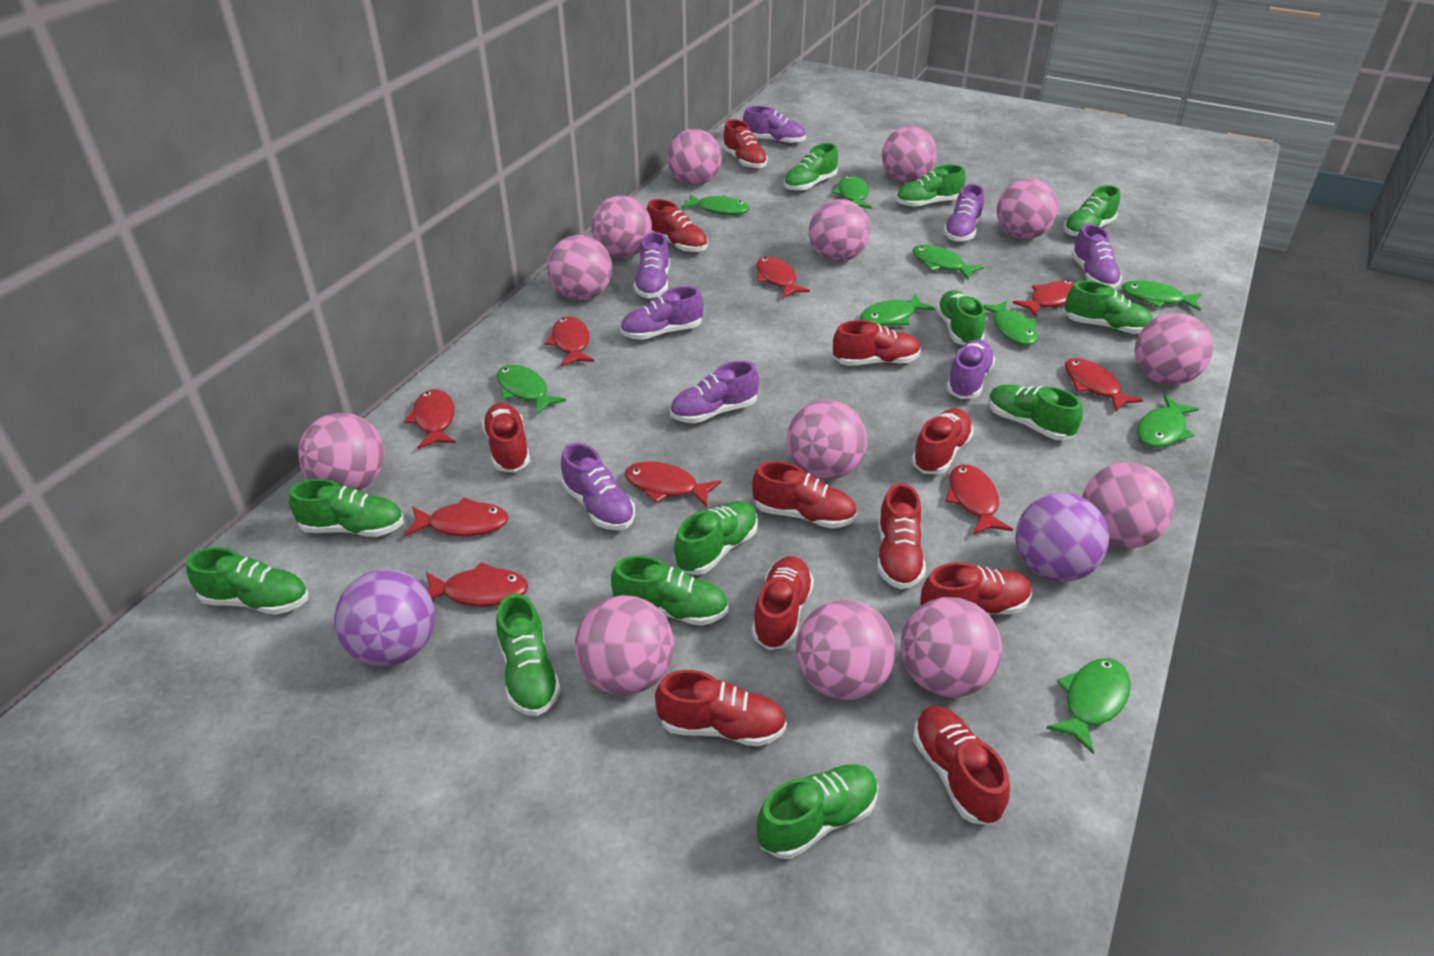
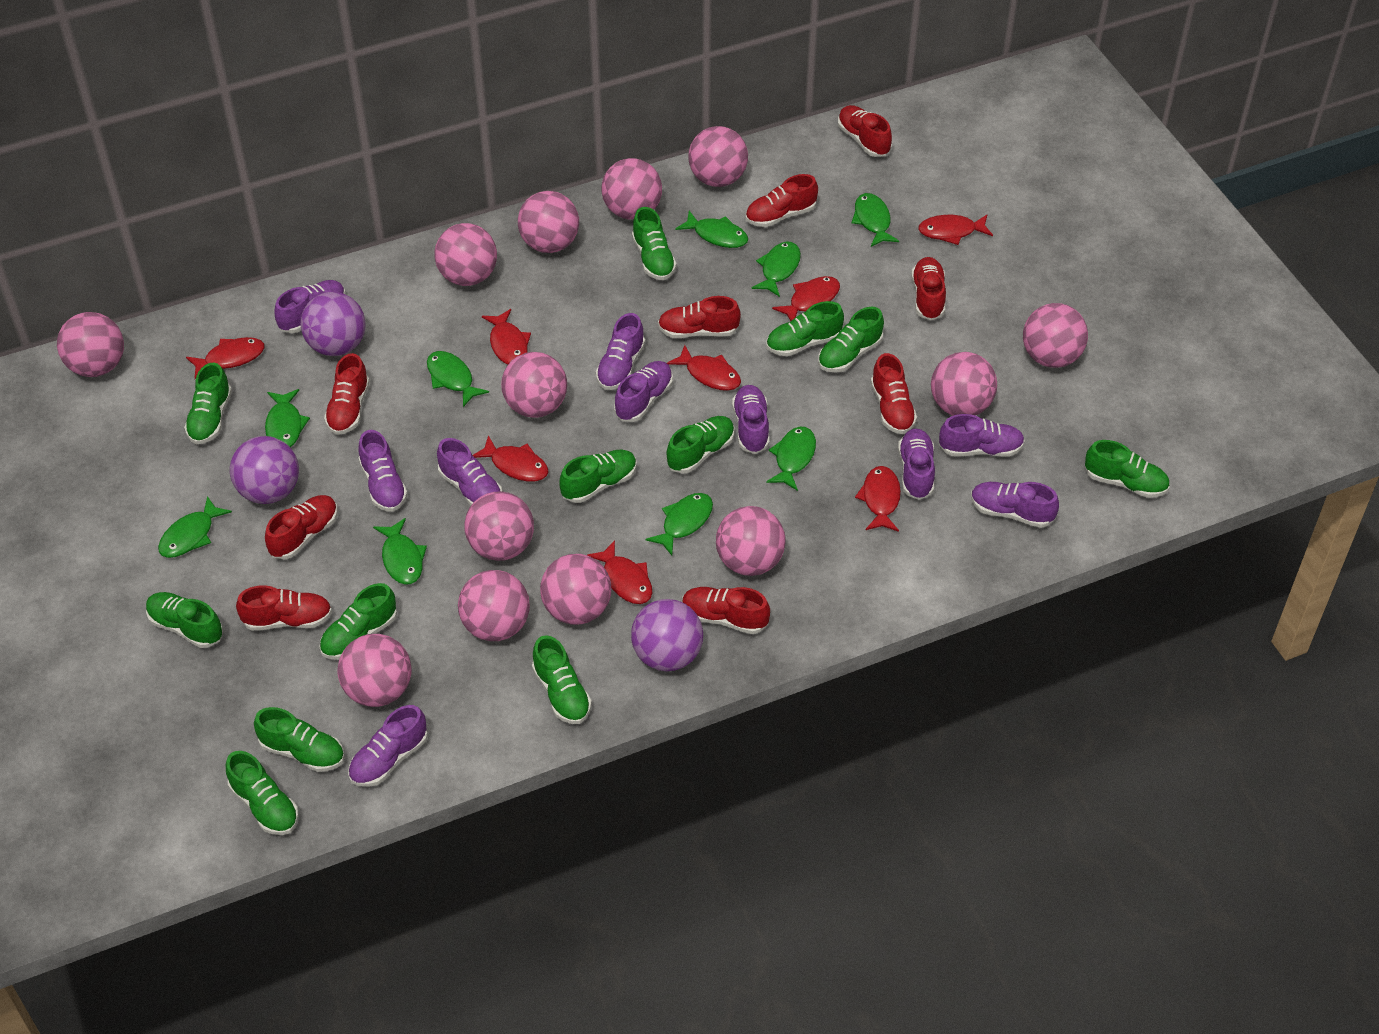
purple ball: 2 -> 3
purple shoe: 8 -> 10
red fish: 9 -> 8
red shoe: 11 -> 9

